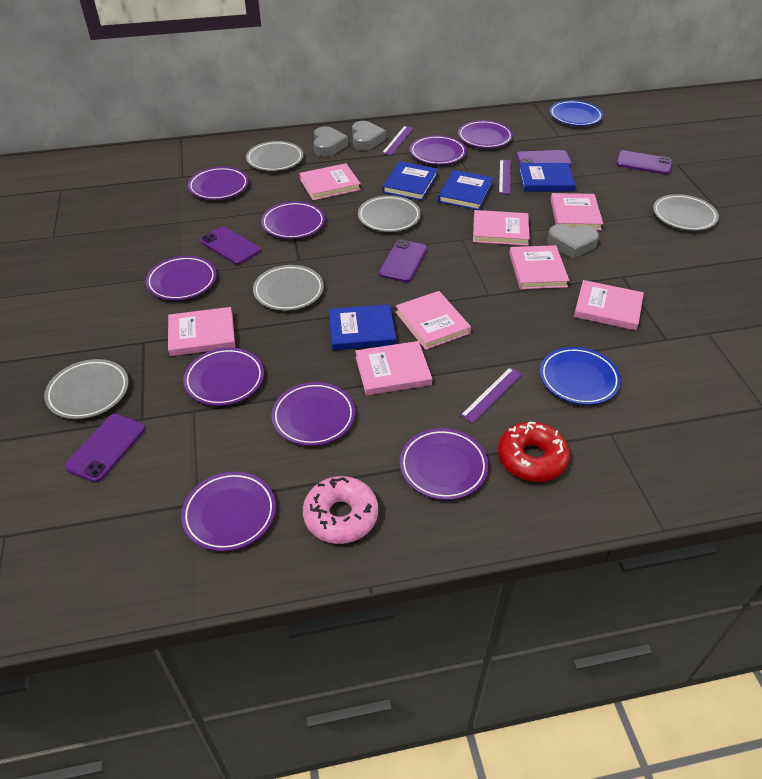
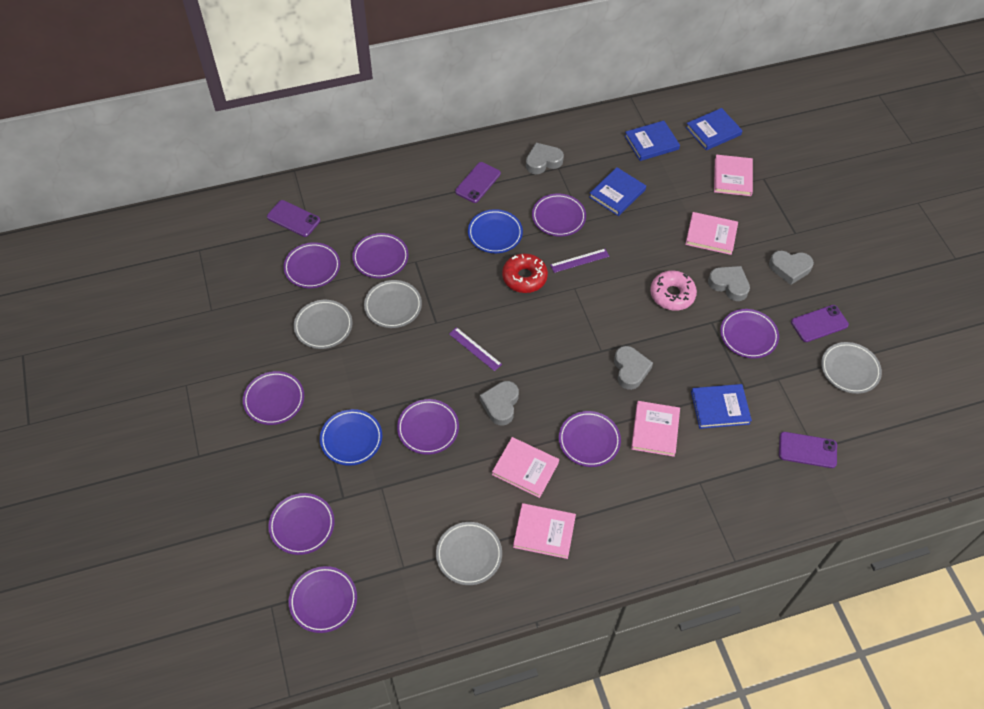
grey heart: 3 -> 5
grey plate: 5 -> 4
pink book: 8 -> 5
purple phone: 5 -> 4
purple ruler: 3 -> 2

